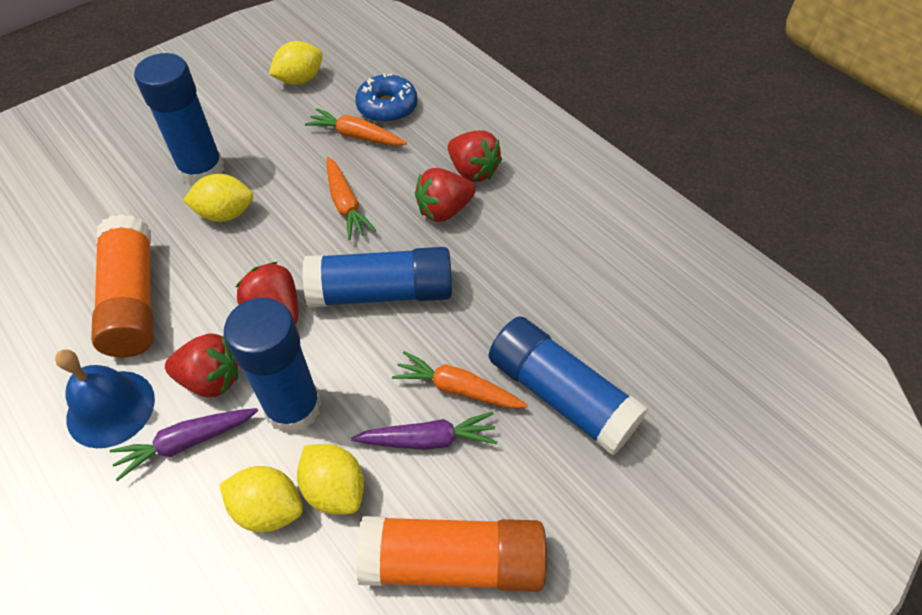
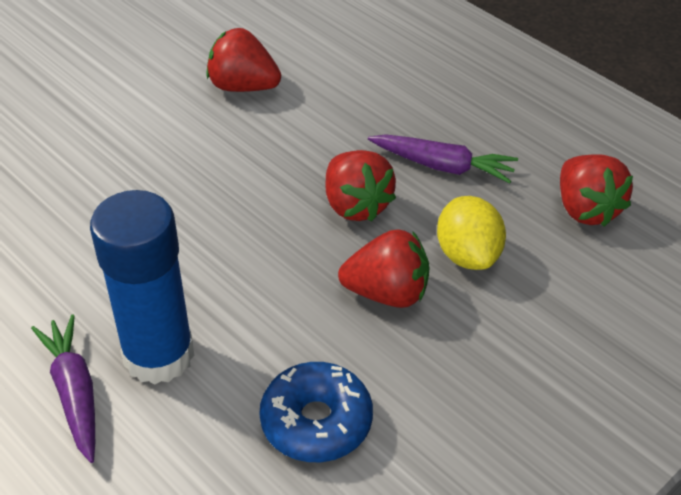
blue bell: 1 -> 0
blue glue stick: 4 -> 1
orange carrot: 3 -> 0
orange glue stick: 2 -> 0
yellow lemon: 4 -> 1

